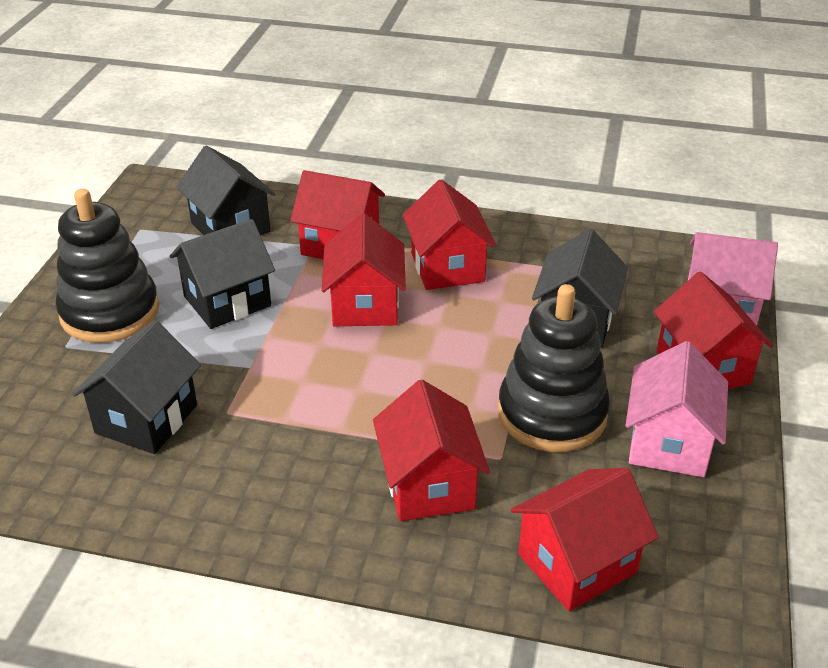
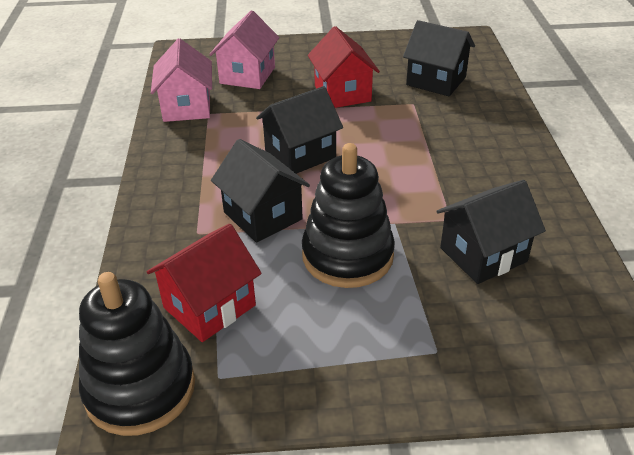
red house: 6 -> 2

